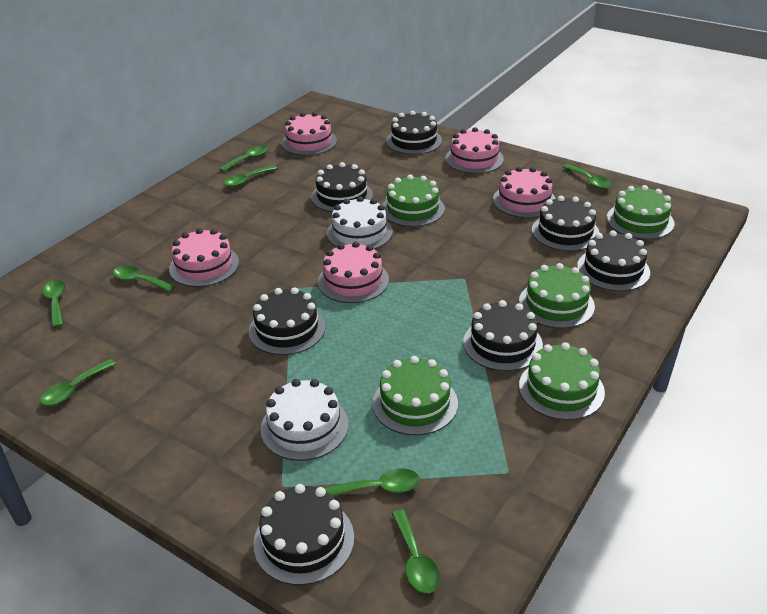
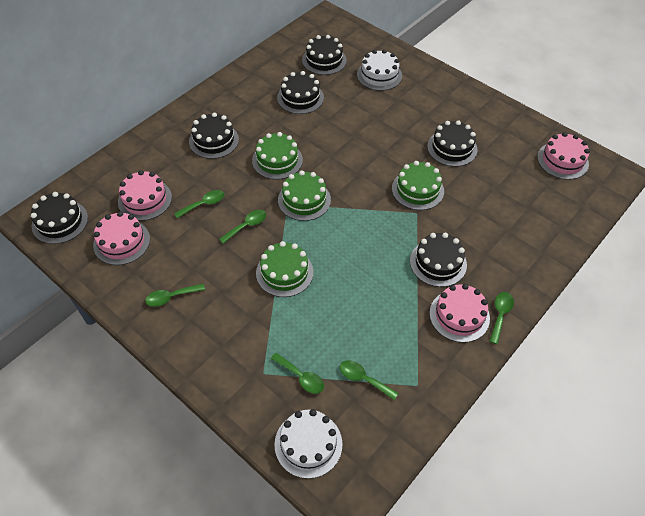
black cake: 7 -> 6
green cake: 5 -> 4
green spoon: 8 -> 6
pink cake: 5 -> 4

